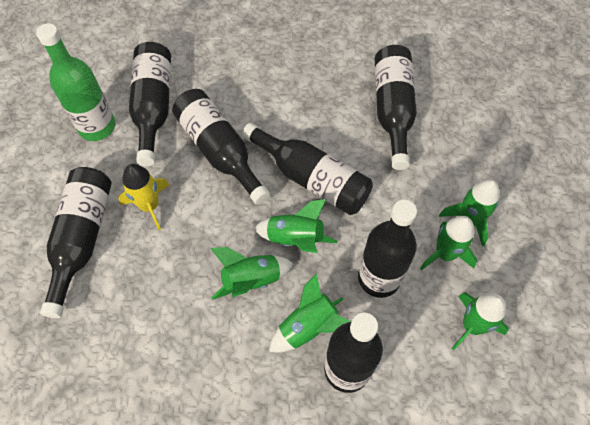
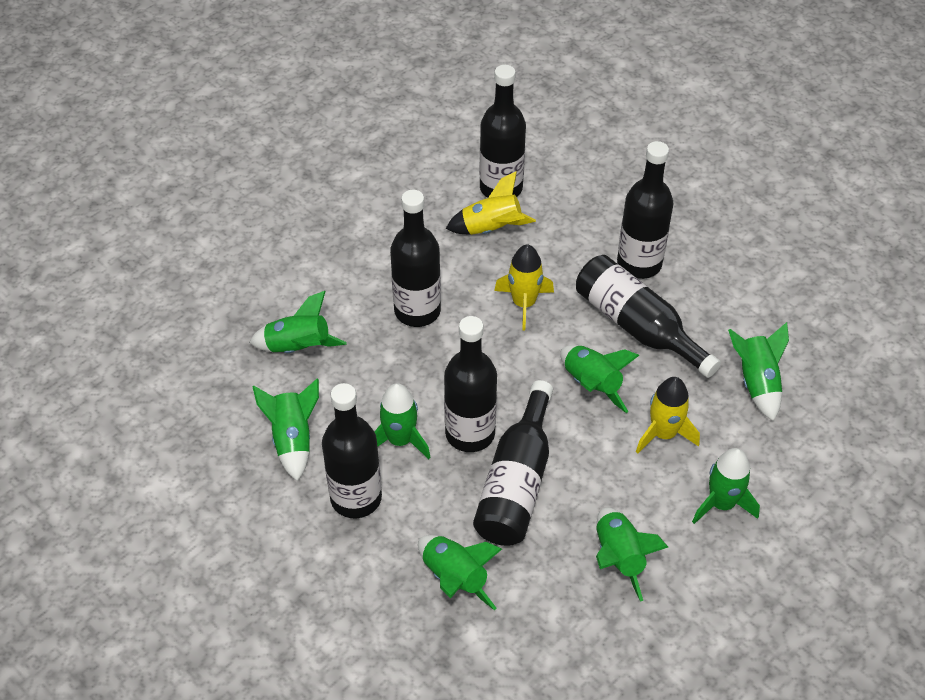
green bottle: 1 -> 0
green rocket: 6 -> 8
yellow rocket: 1 -> 3

